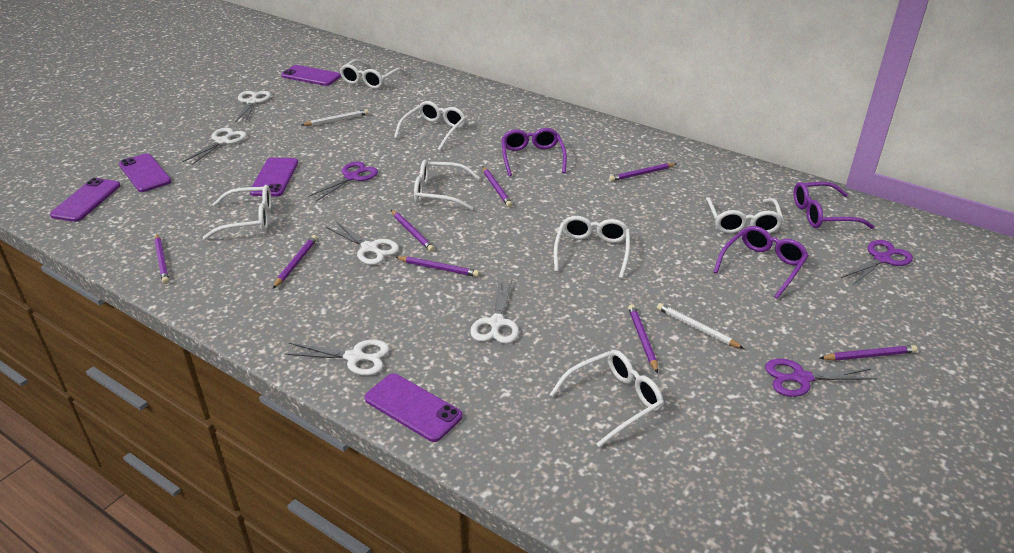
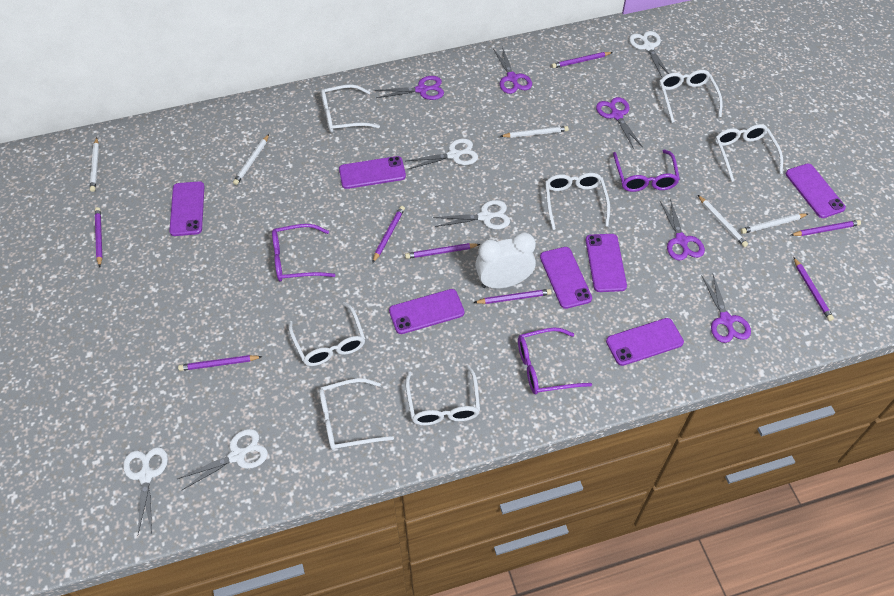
purple phone: 5 -> 7
purple scissors: 3 -> 5
white clock: 0 -> 1
white pencil: 2 -> 5

